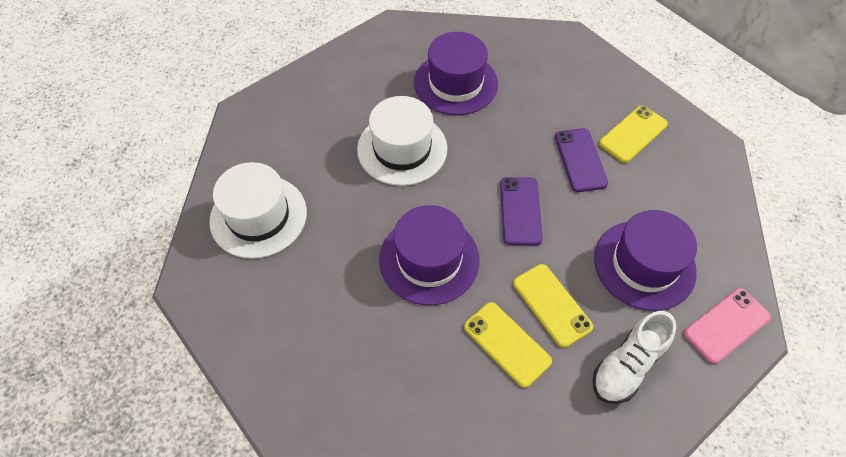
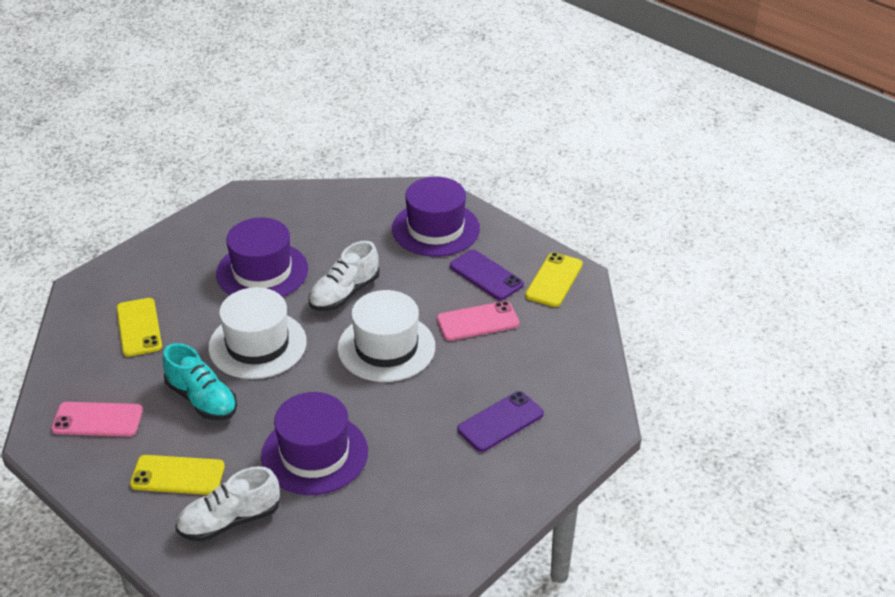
pink phone: 1 -> 2
turquoise shoe: 0 -> 1
white shoe: 1 -> 2

